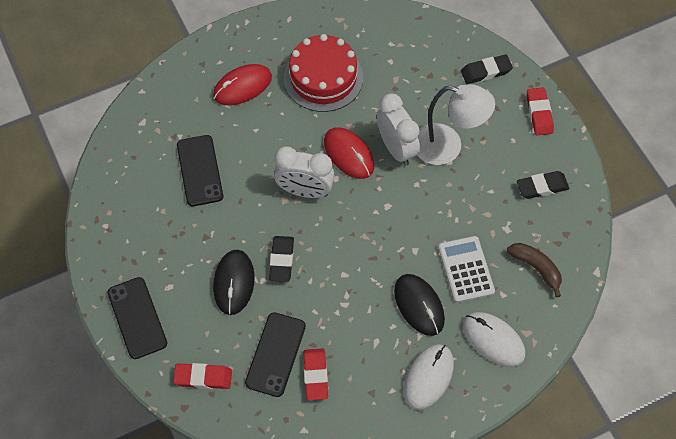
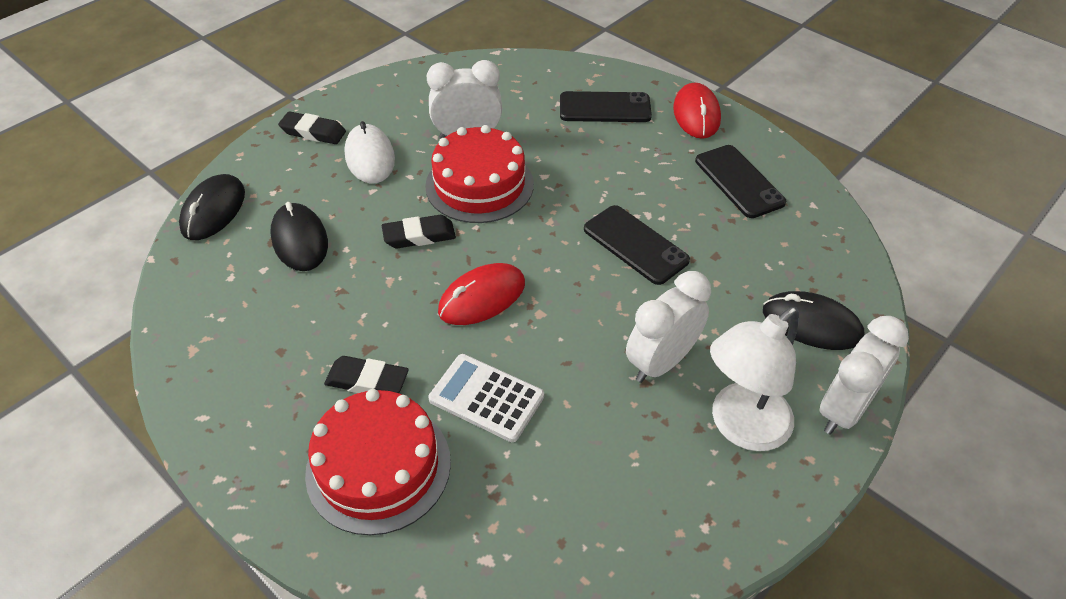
black mouse: 2 -> 3
brown banana: 1 -> 0
red cake: 1 -> 2
red eraser: 3 -> 0
white clock: 2 -> 3
white mouse: 2 -> 1

